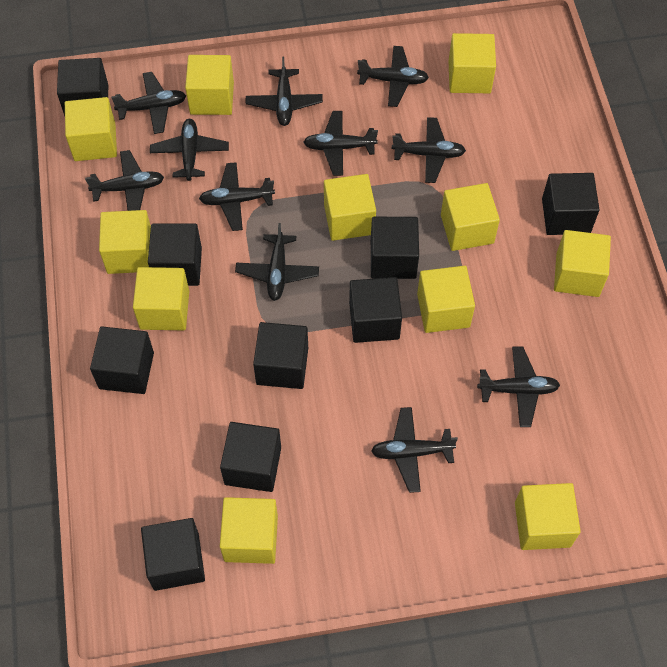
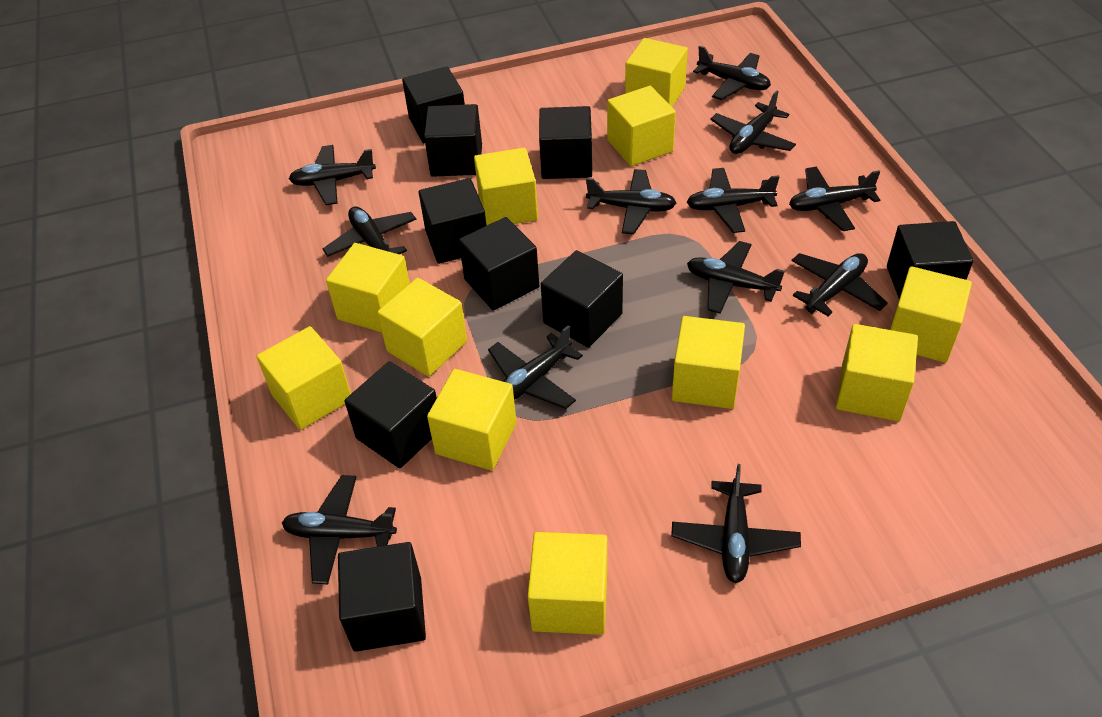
black plane: 11 -> 12

